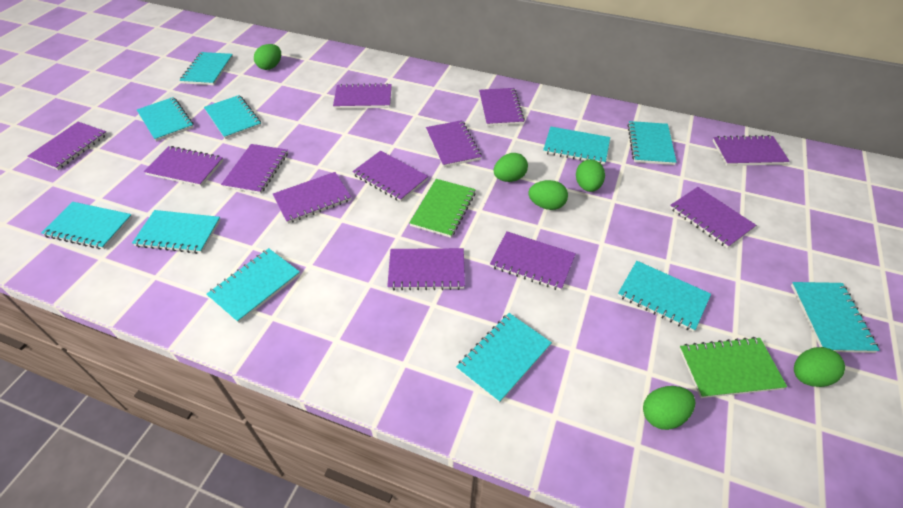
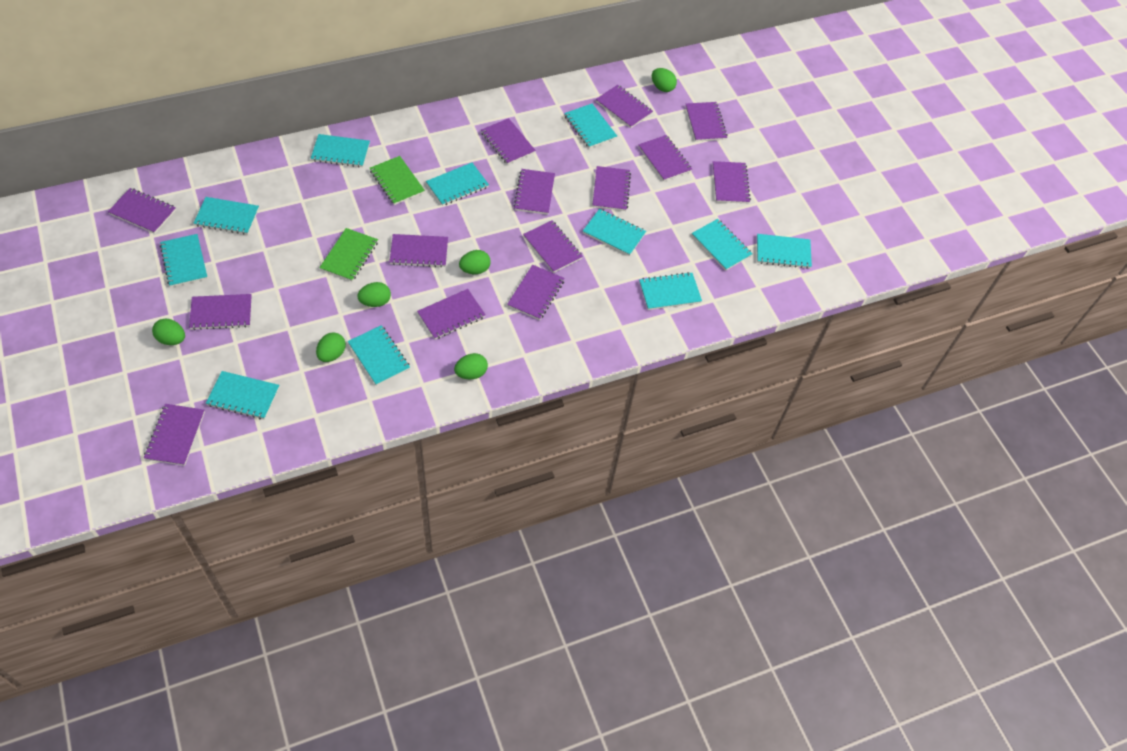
purple notebook: 12 -> 14

